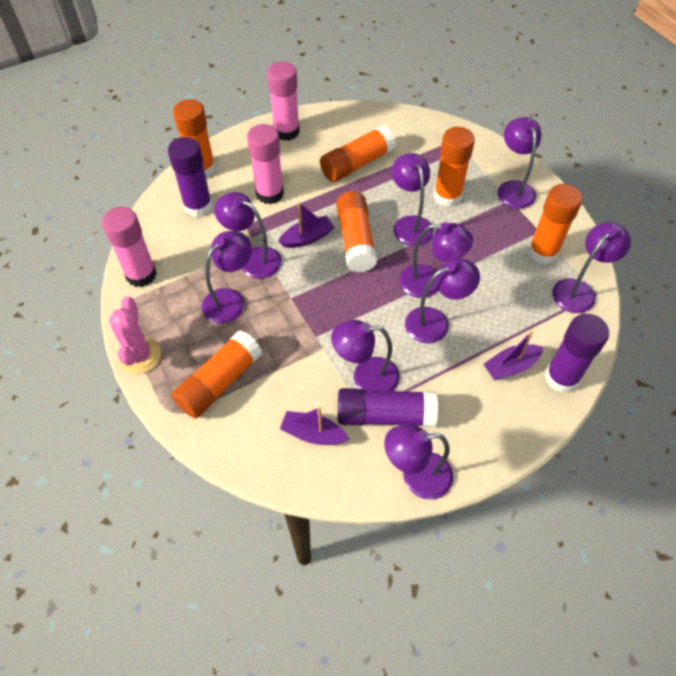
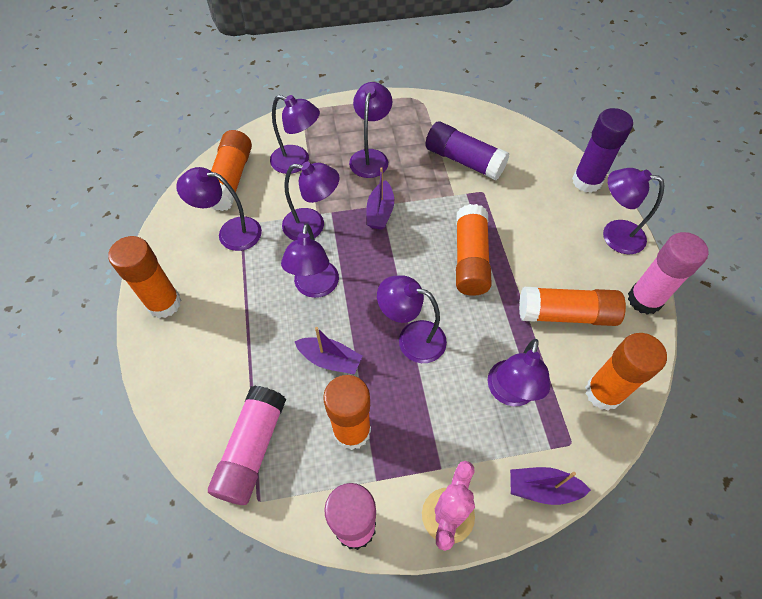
purple glue stick: 3 -> 2
purple lamp: 9 -> 8

